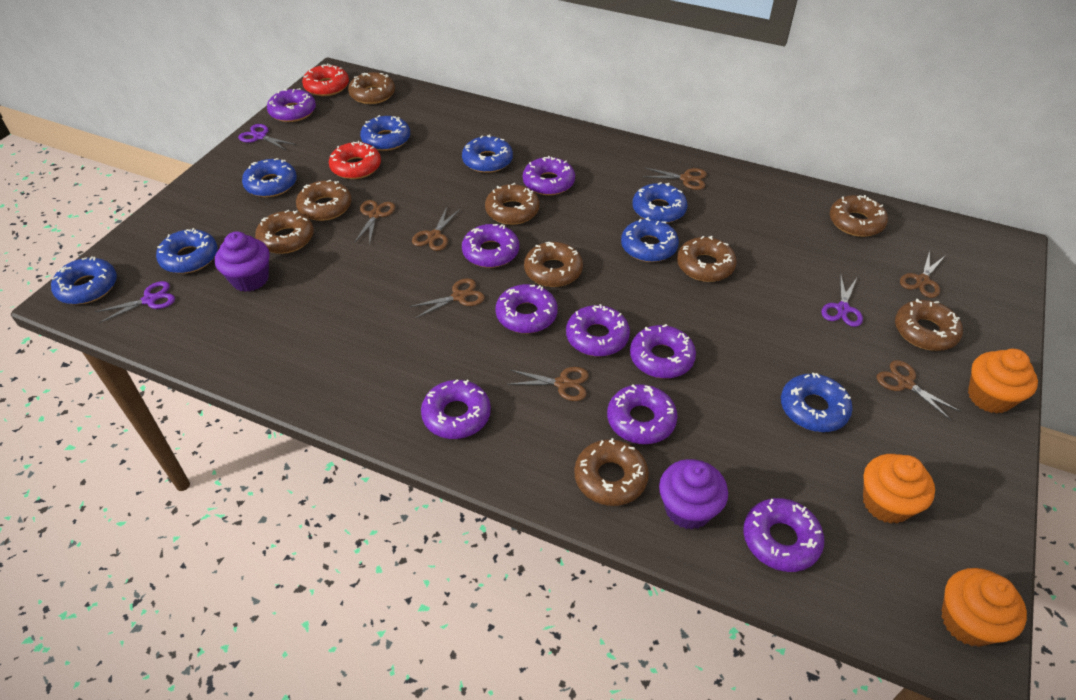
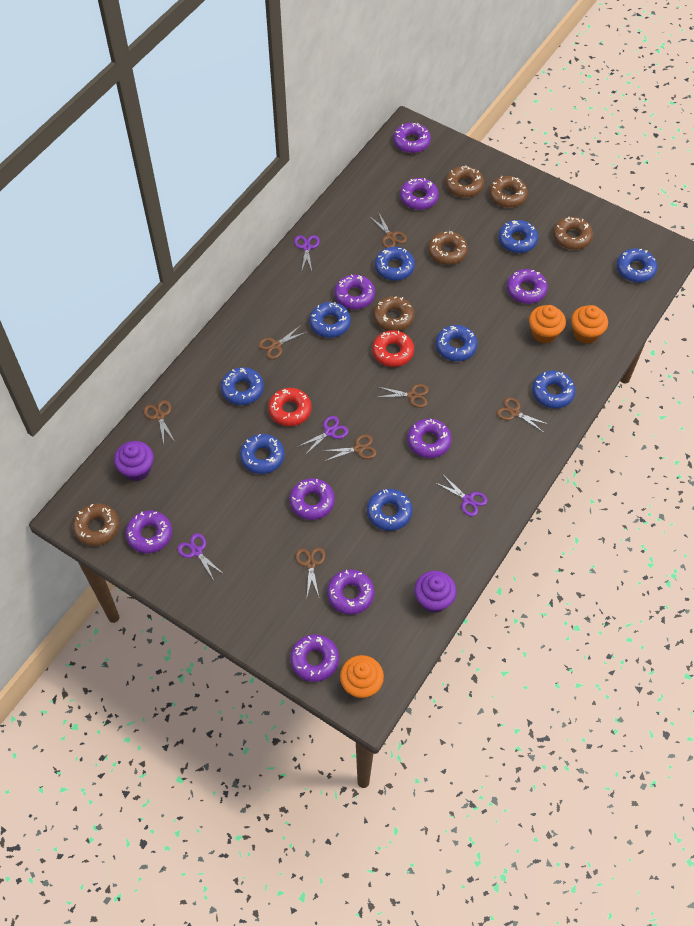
blue donut: 8 -> 9
brown donut: 9 -> 6
purple scissors: 3 -> 4

